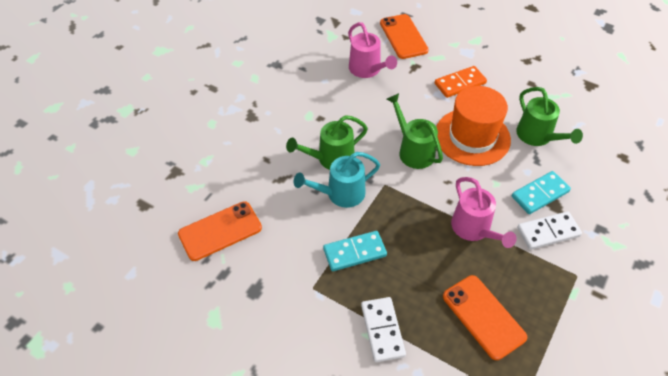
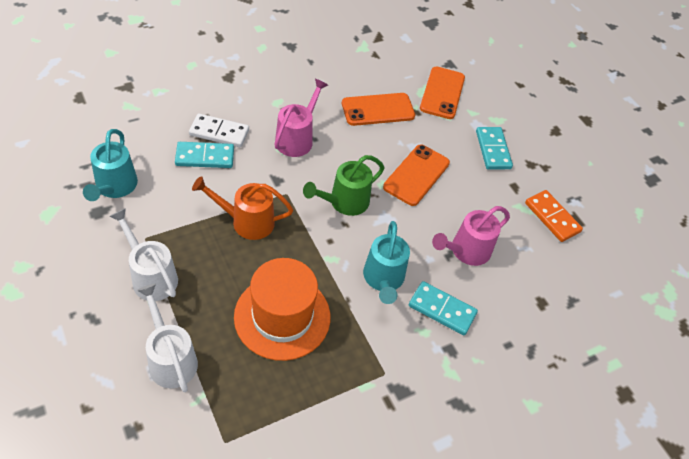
green watering can: 3 -> 1
orange watering can: 0 -> 1
turquoise domino: 2 -> 3
turquoise watering can: 1 -> 2
white domino: 2 -> 1
white watering can: 0 -> 2

